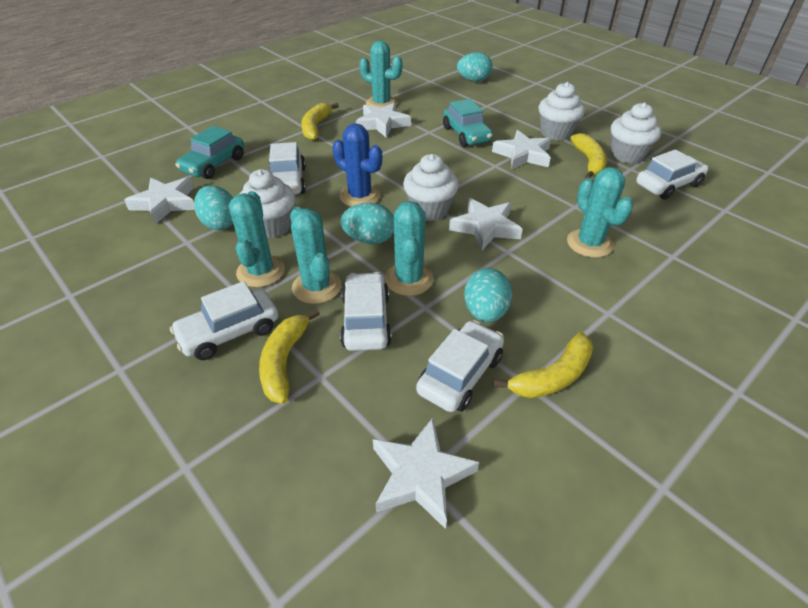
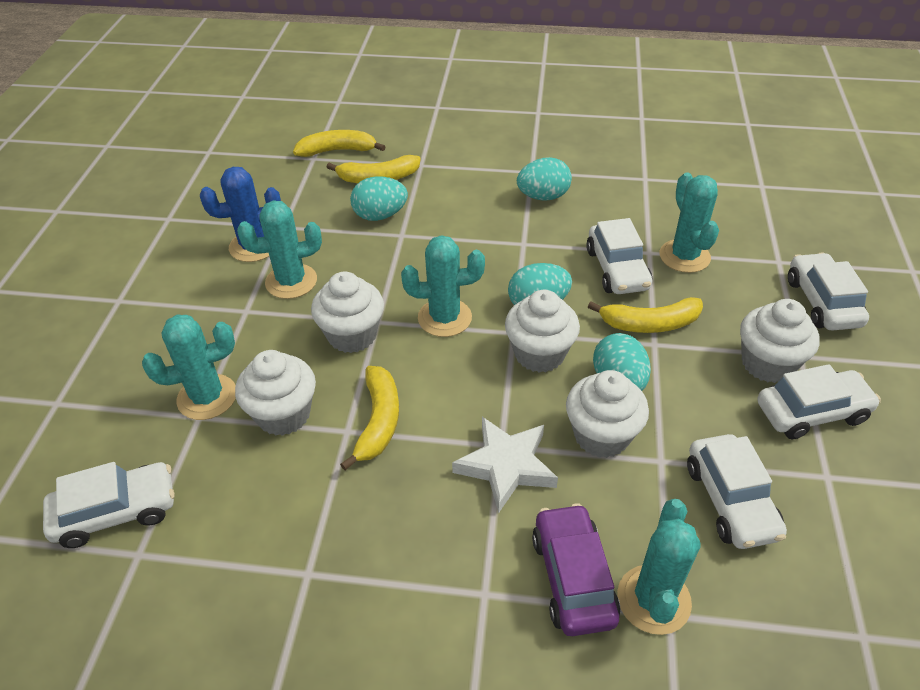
purple car: 0 -> 1
turquoise car: 2 -> 0
white cupcake: 4 -> 5
white star: 5 -> 1

